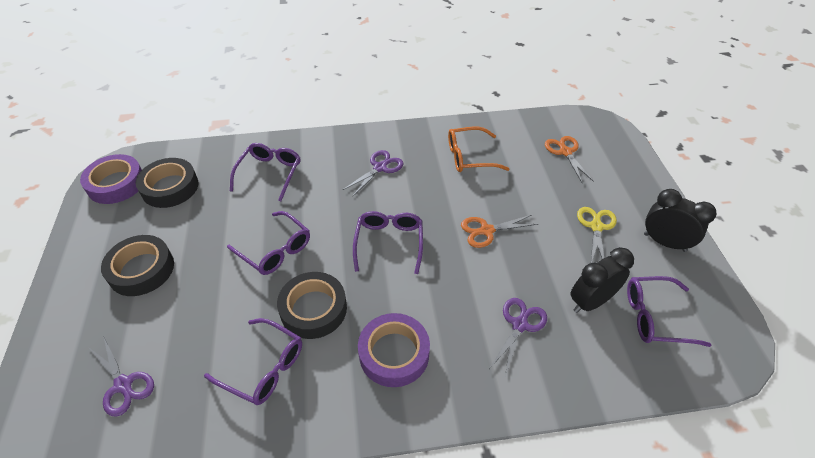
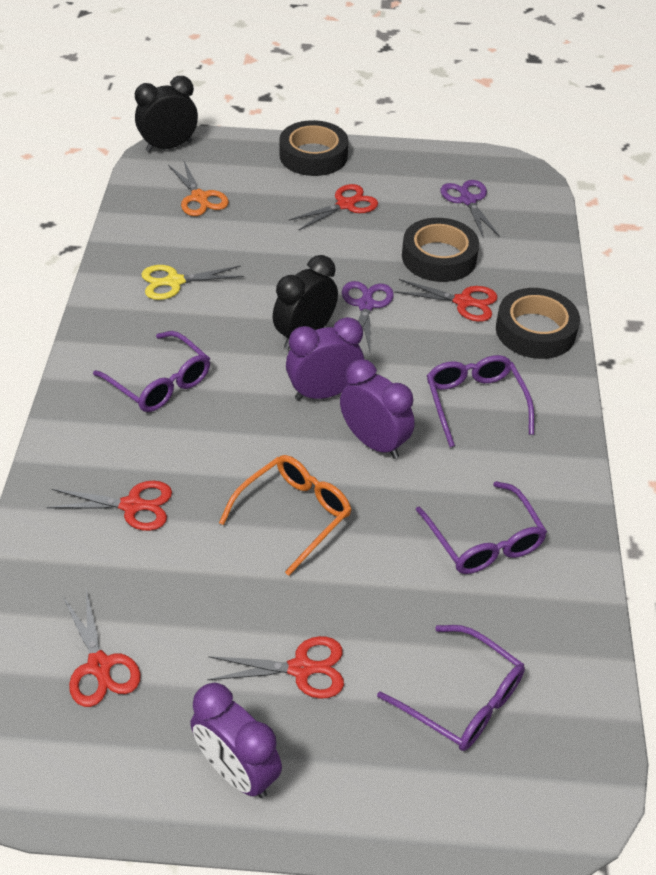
orange scissors: 2 -> 1
purple clock: 0 -> 3
purple glasses: 5 -> 4
purple scissors: 3 -> 2
purple tape: 2 -> 0
red scissors: 0 -> 5

